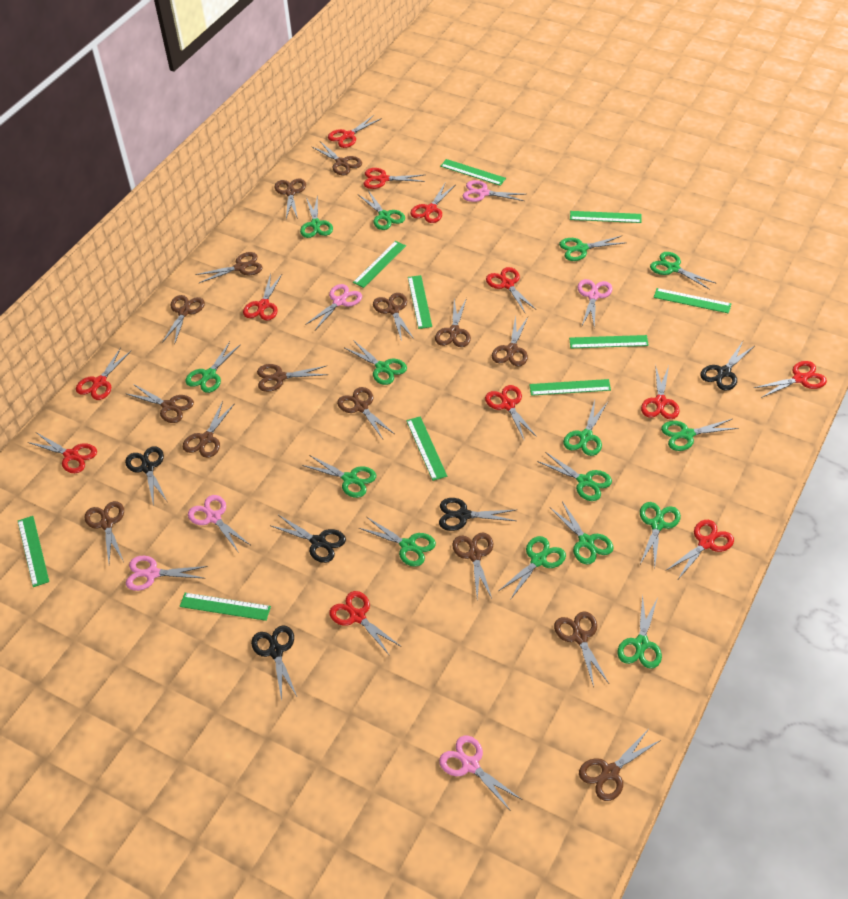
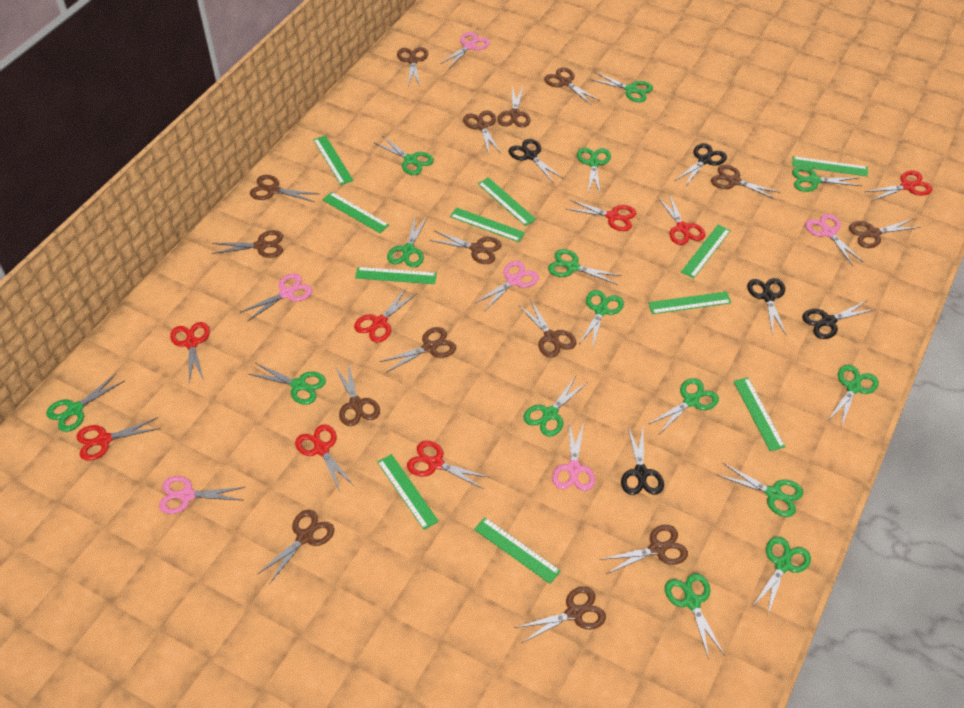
green ruler: 10 -> 11
red scissors: 12 -> 8

